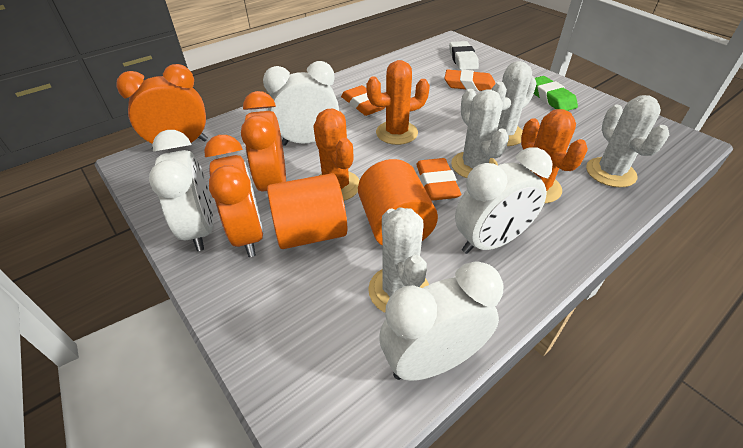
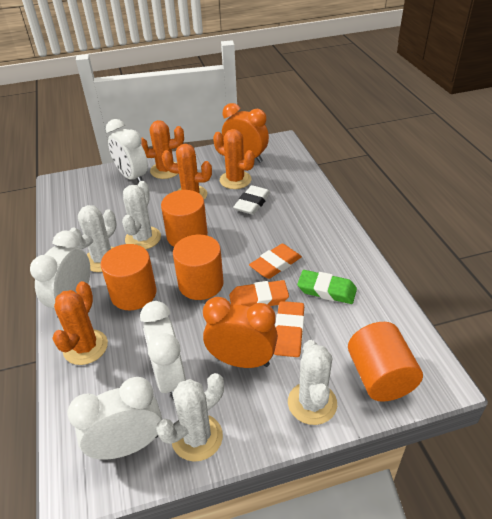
orange cactus: 3 -> 4
orange clock: 3 -> 2
orange cylinder: 2 -> 4

